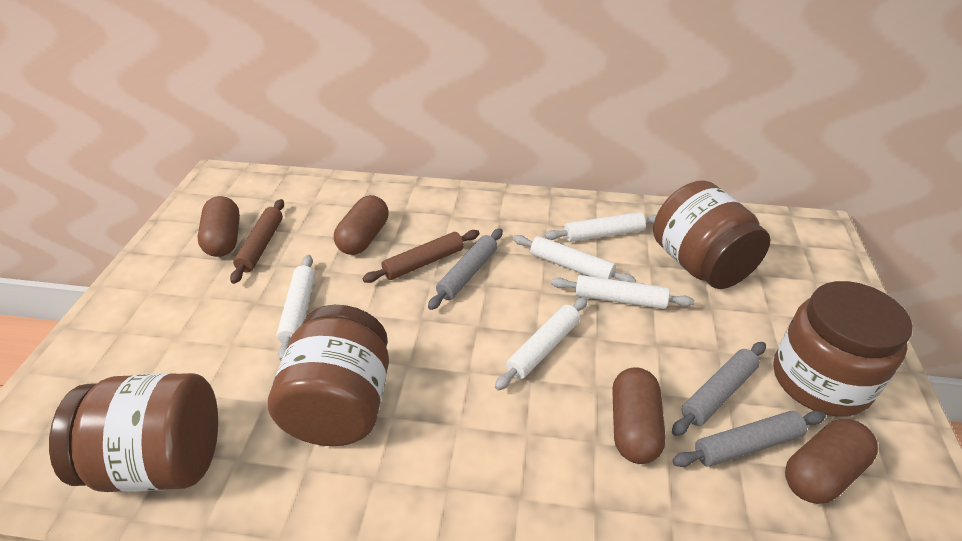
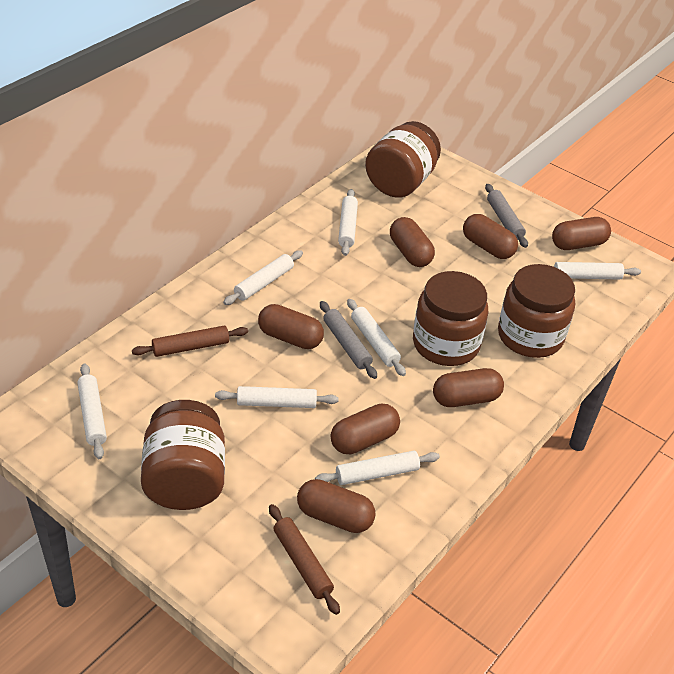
brown capsule: 4 -> 7
grey rolling pin: 3 -> 2
white rolling pin: 5 -> 7

